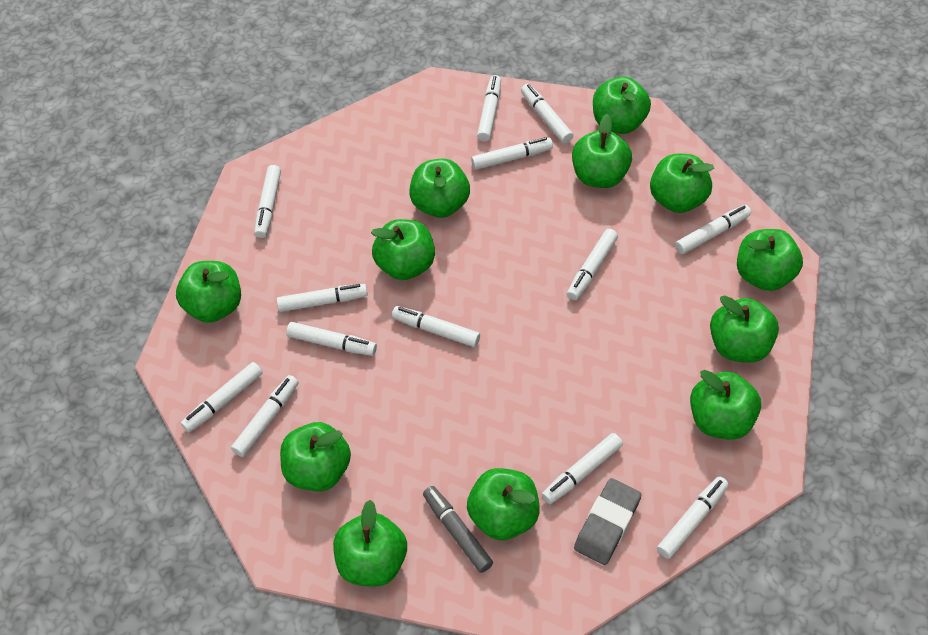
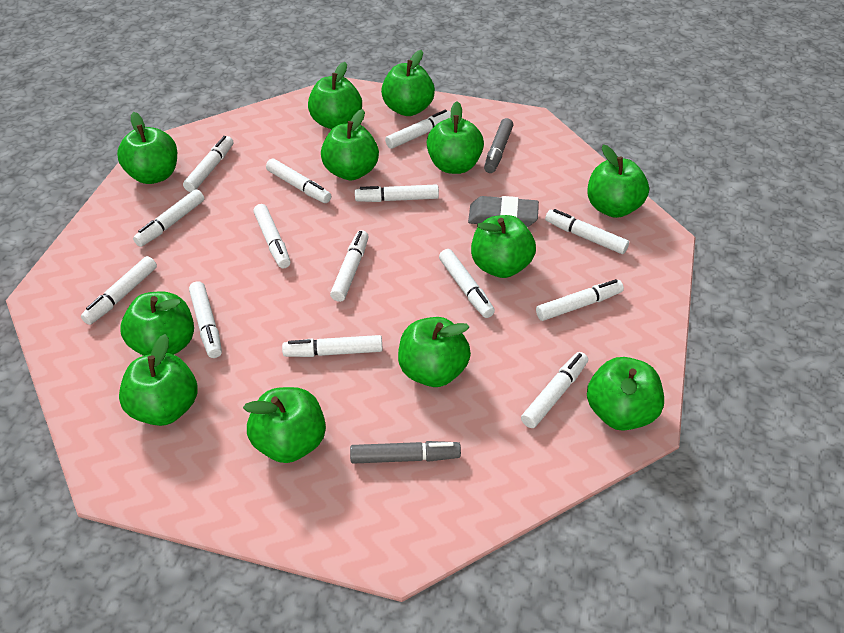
grey marker: 1 -> 2
white marker: 13 -> 14

